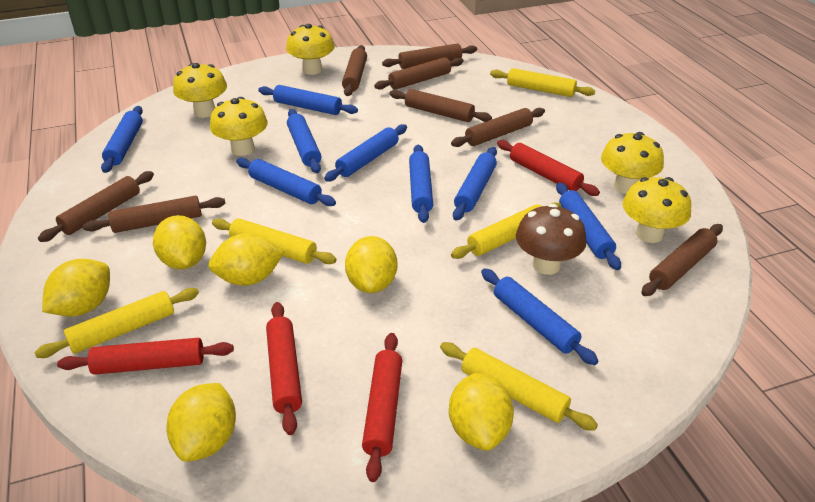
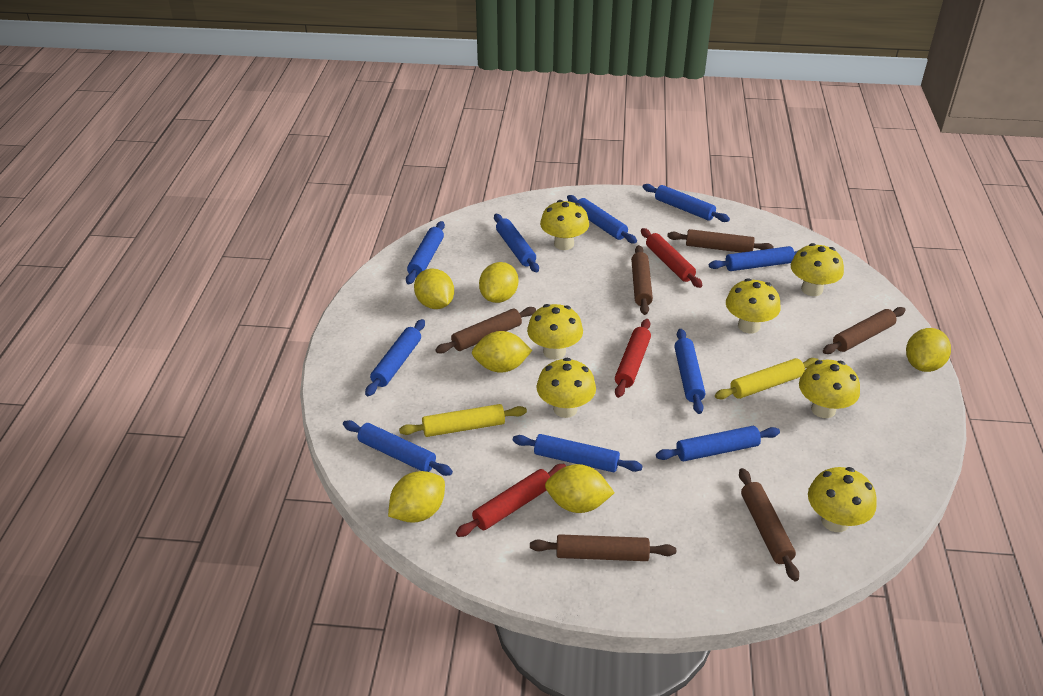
blue rolling pin: 9 -> 10
brown mushroom: 1 -> 0
brown rolling pin: 8 -> 6
red rolling pin: 4 -> 3
yellow mushroom: 5 -> 7
yellow rolling pin: 5 -> 2

